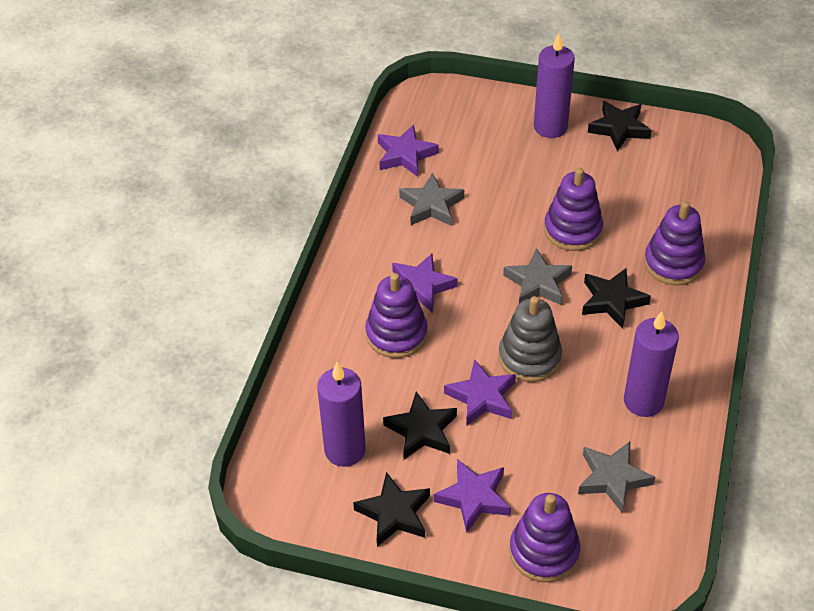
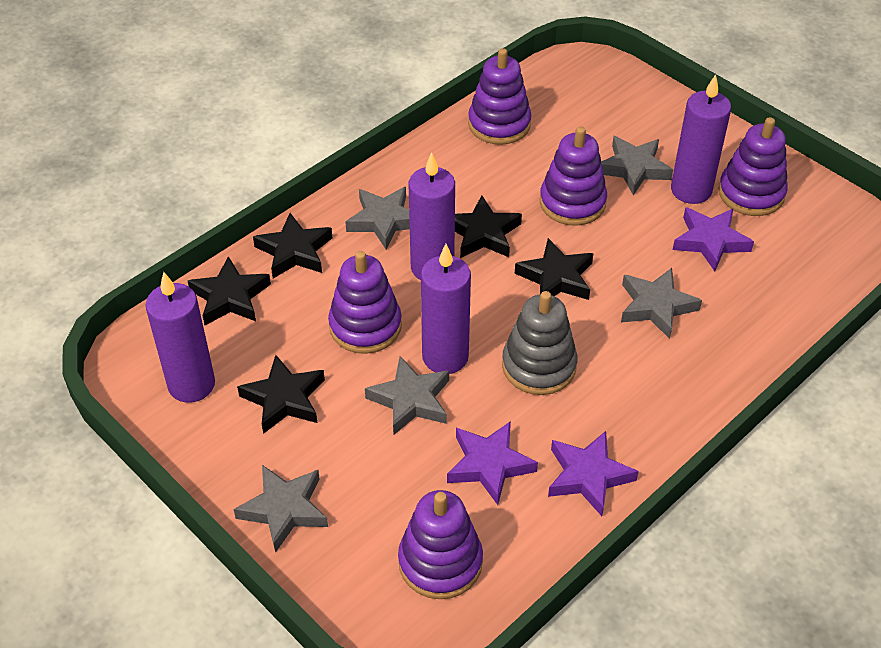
black star: 4 -> 5
grey star: 3 -> 5
purple candle: 3 -> 4
purple stacking toy: 4 -> 5
purple star: 4 -> 3

